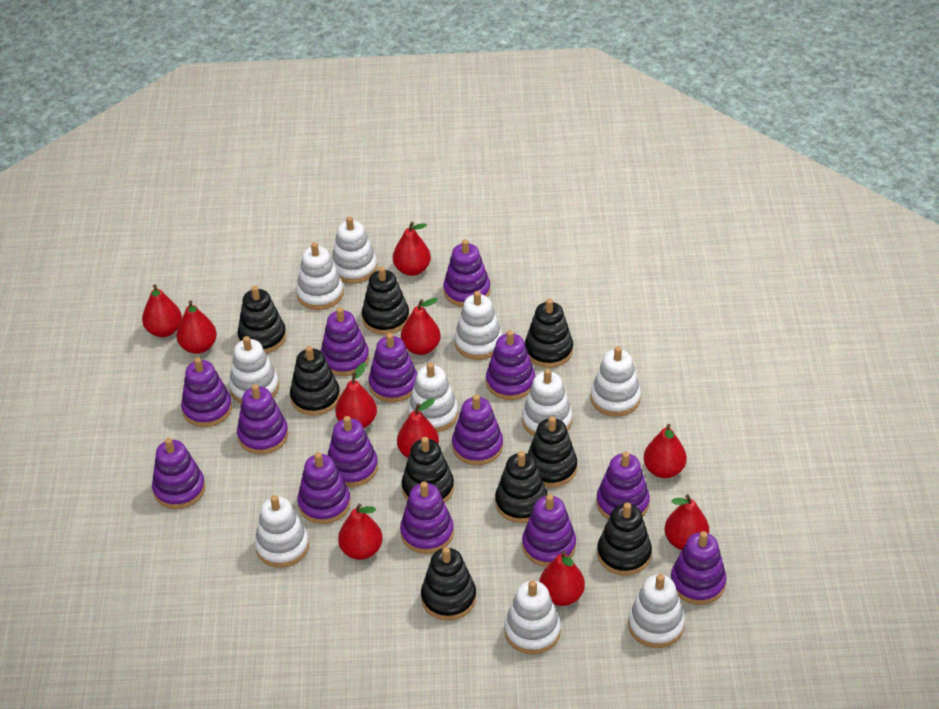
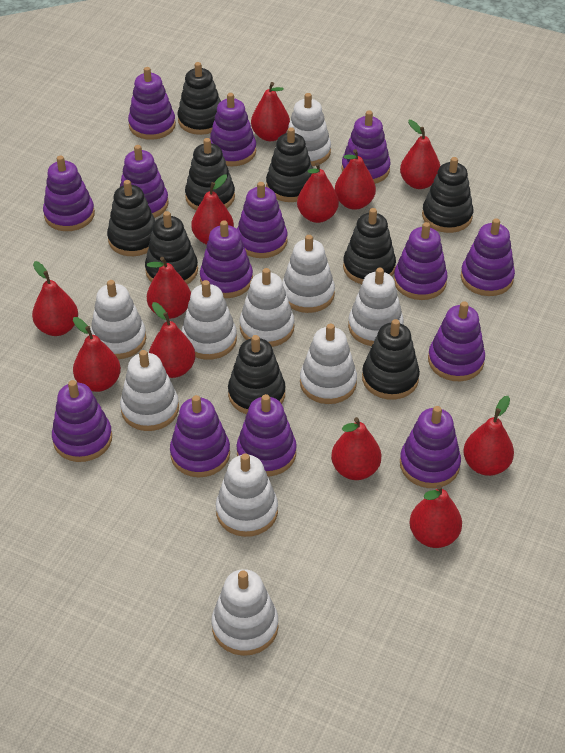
red pear: 10 -> 12

